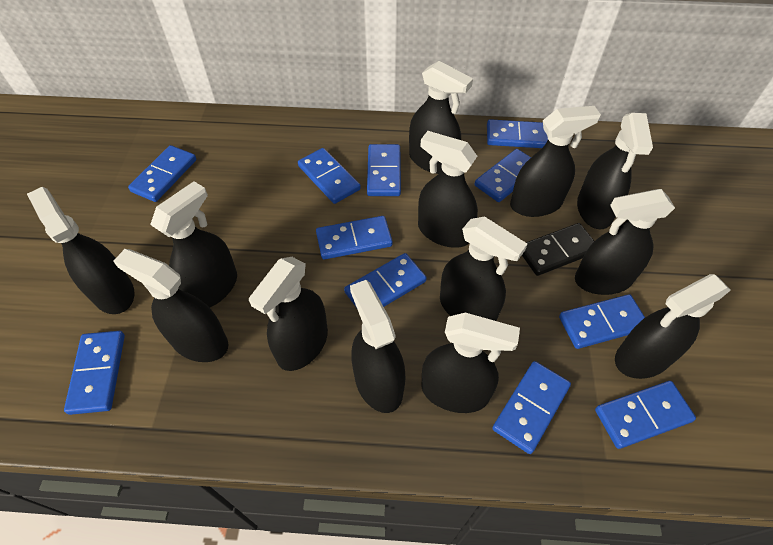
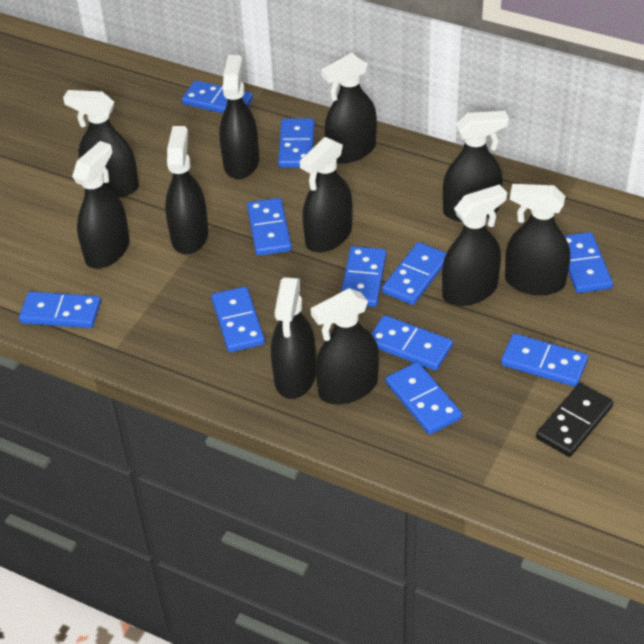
black spray bottle: 13 -> 11

